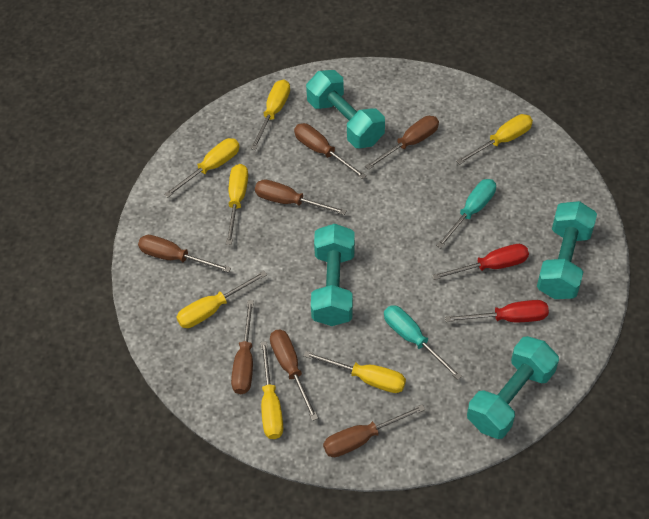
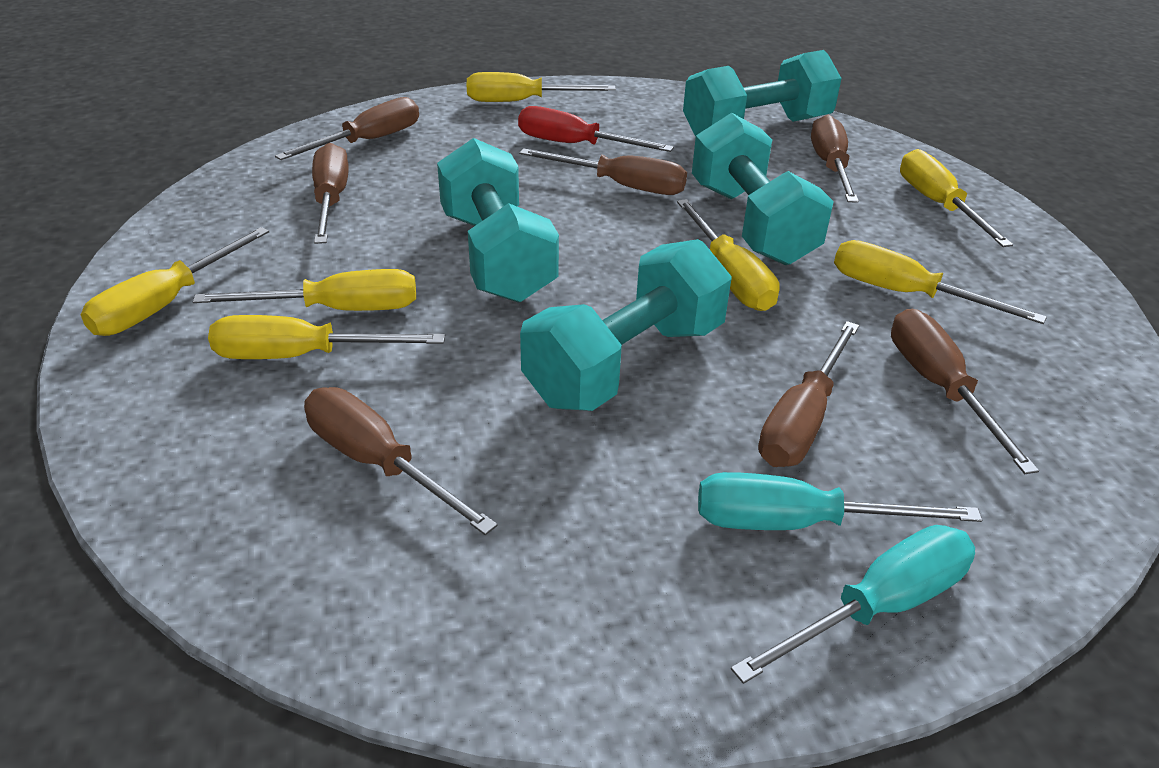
red screwdriver: 2 -> 1

